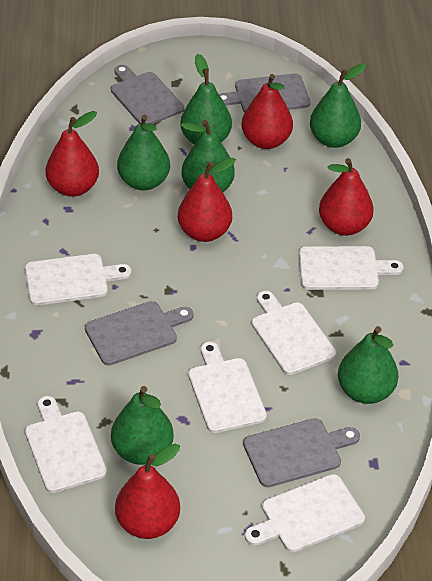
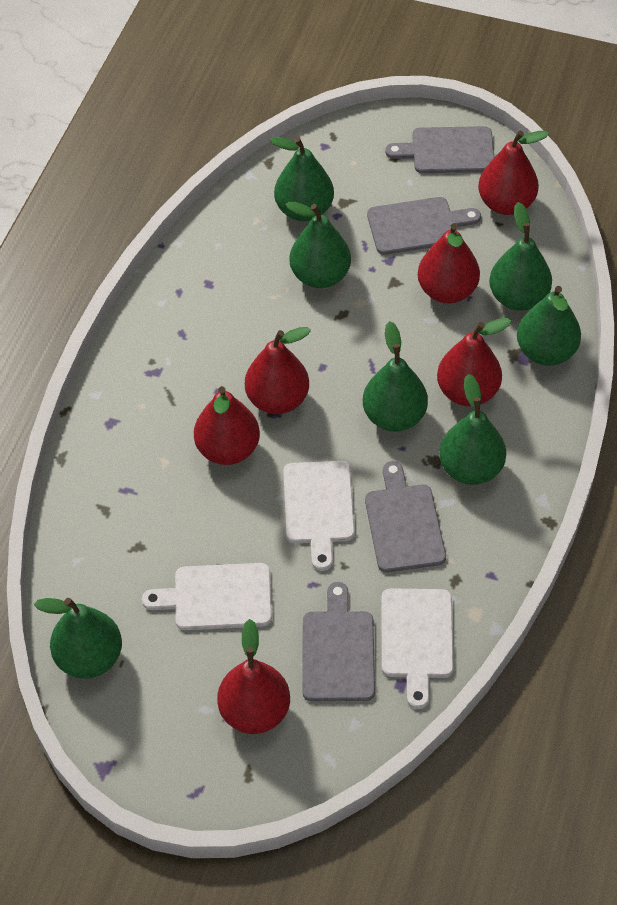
green pear: 6 -> 7
red pear: 5 -> 6
white cutting board: 6 -> 3

